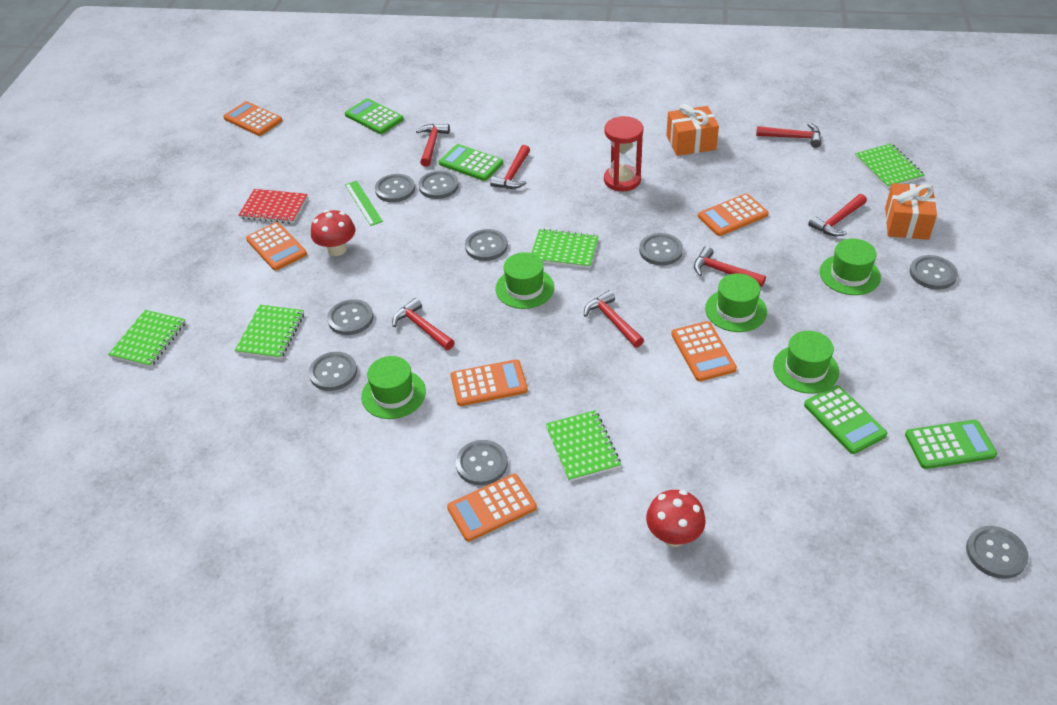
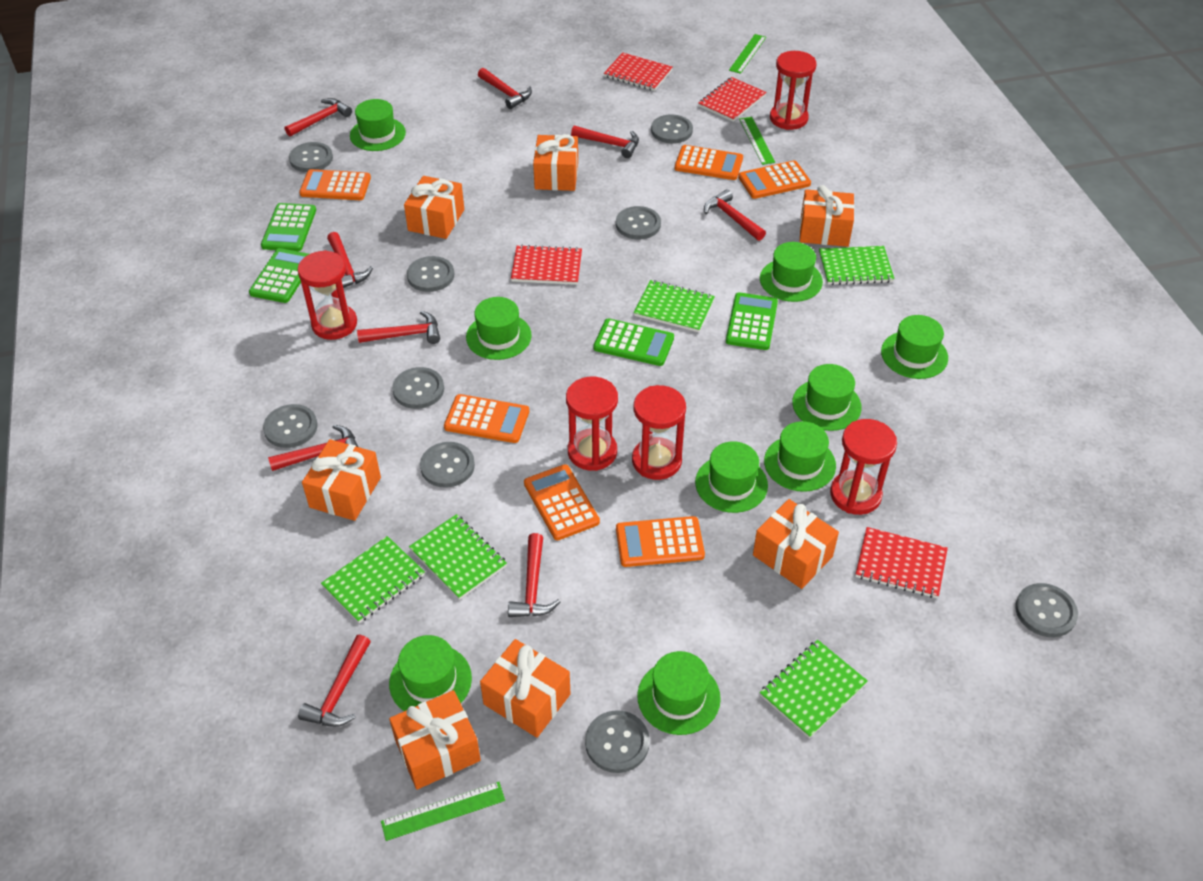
green hat: 5 -> 9
green ruler: 1 -> 3
orange gift: 2 -> 7
red hammer: 7 -> 9
red hourglass: 1 -> 5
red mushroom: 2 -> 0
red notebook: 1 -> 4

